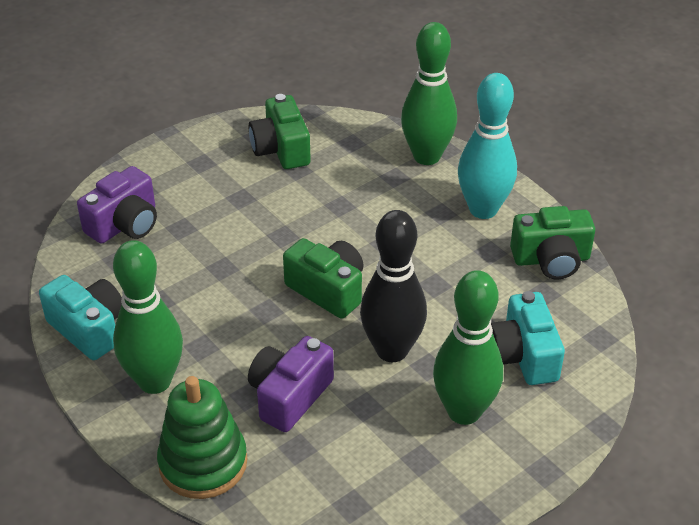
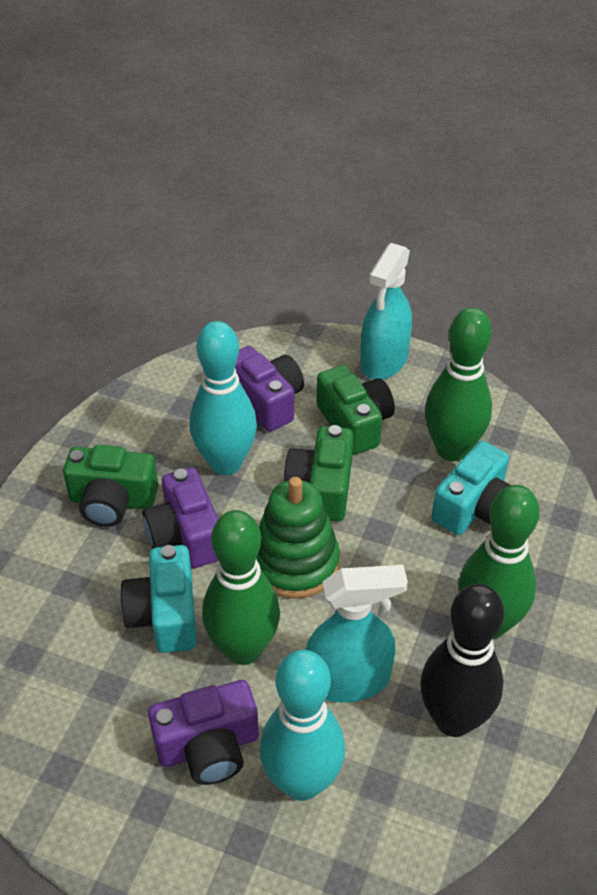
purple camera: 2 -> 3
turquoise bowling pin: 1 -> 2
turquoise spray bottle: 0 -> 2

